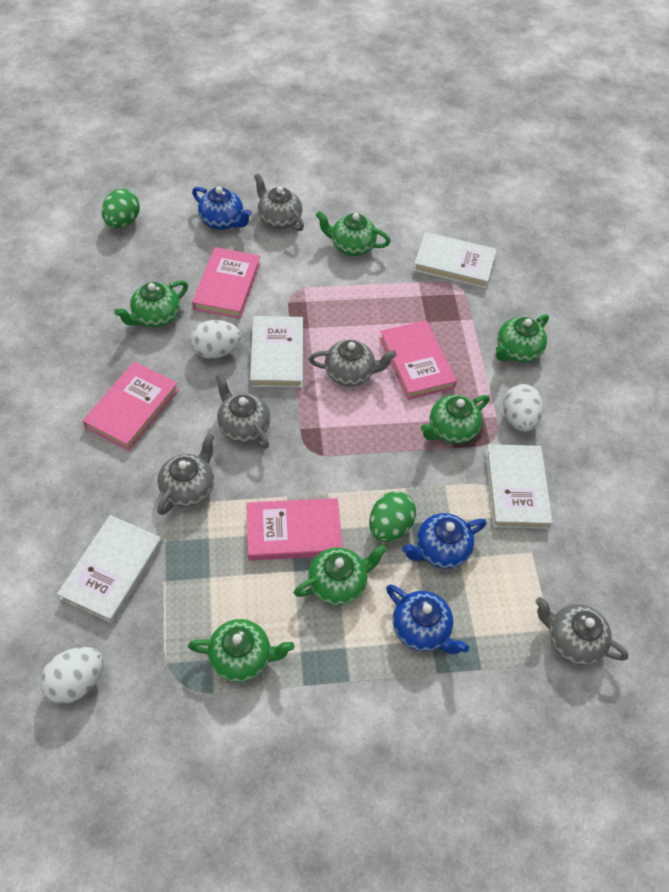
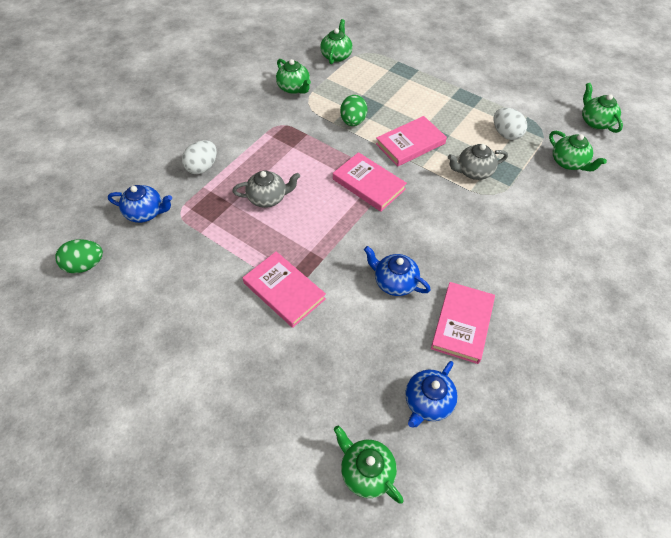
green teapot: 6 -> 5
grey teapot: 5 -> 2
white book: 4 -> 0
white egg: 3 -> 2

